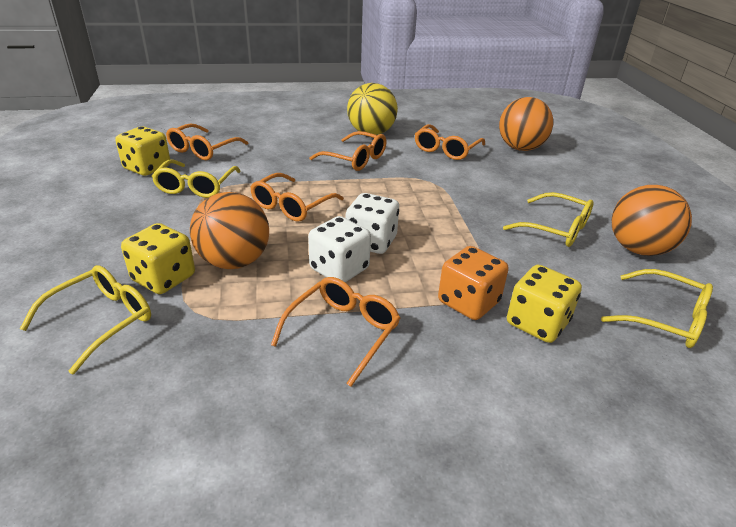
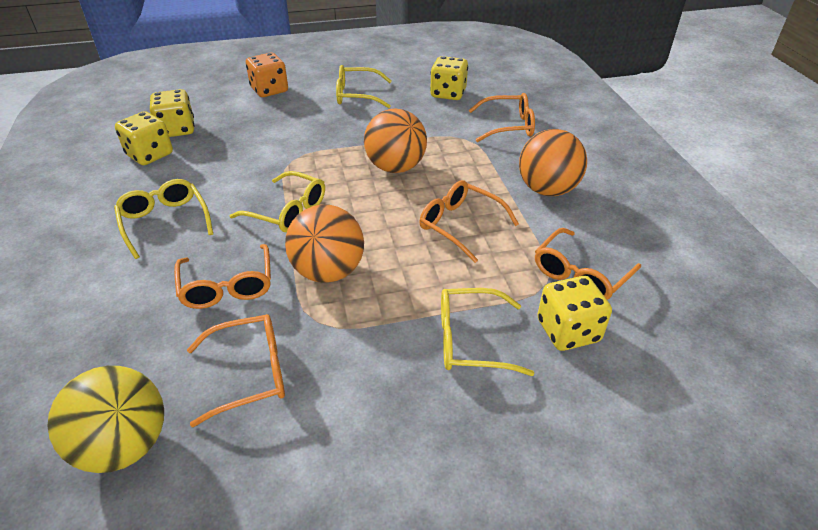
white dice: 2 -> 0
yellow dice: 3 -> 4

